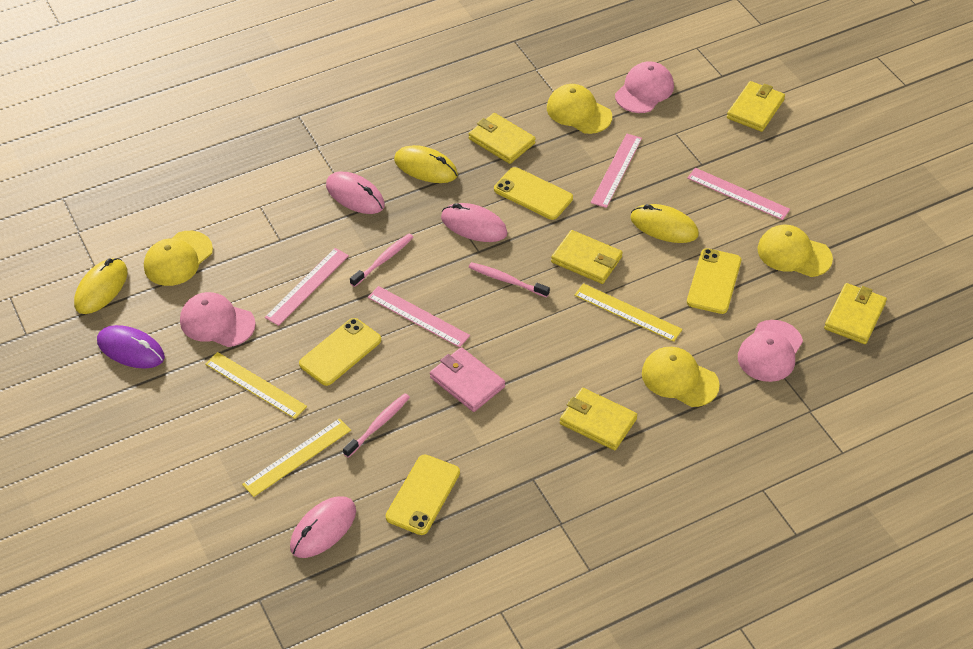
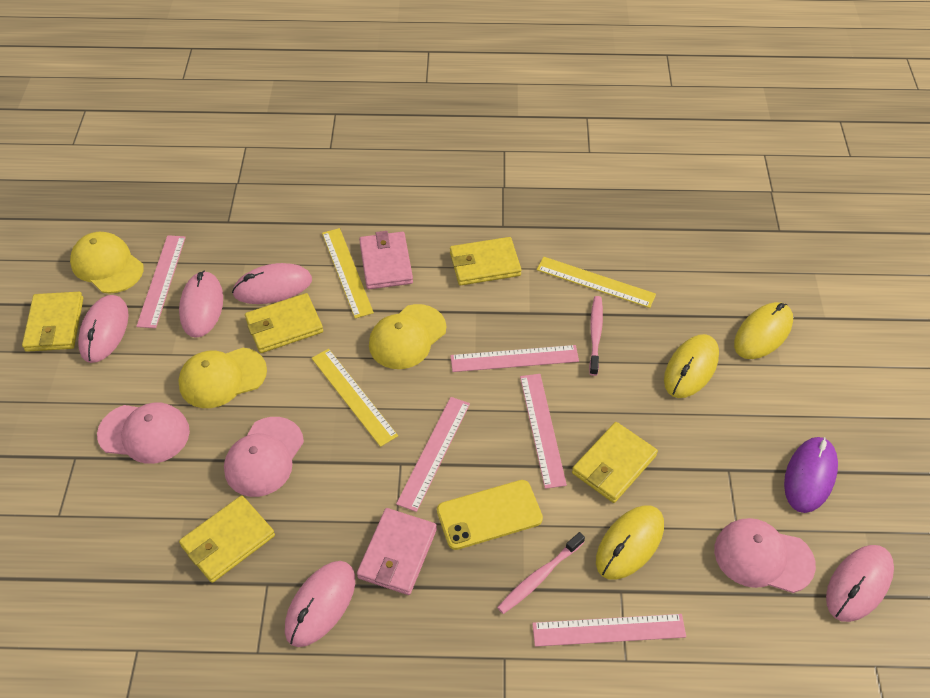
pink mouse: 3 -> 5
pink ruler: 4 -> 5
pink toothbrush: 3 -> 2
pink wallet: 1 -> 2
yellow cap: 4 -> 3
yellow phone: 4 -> 1

